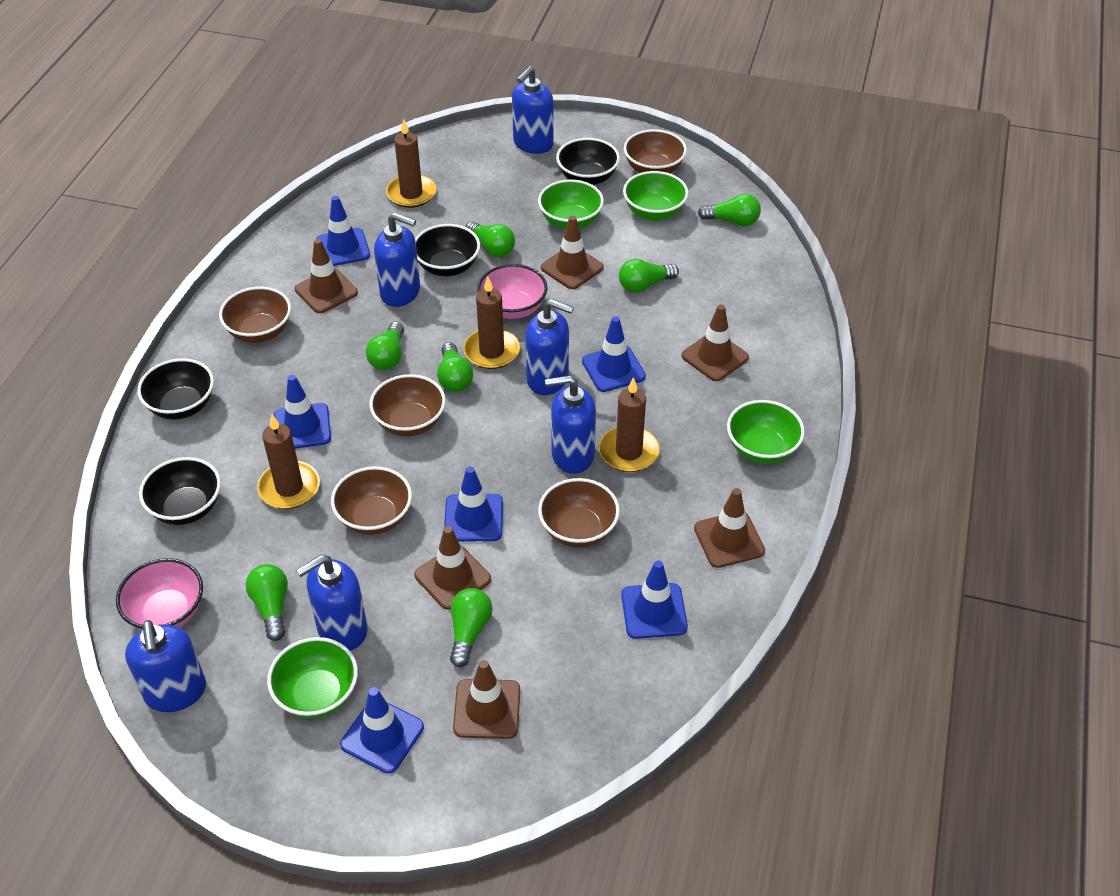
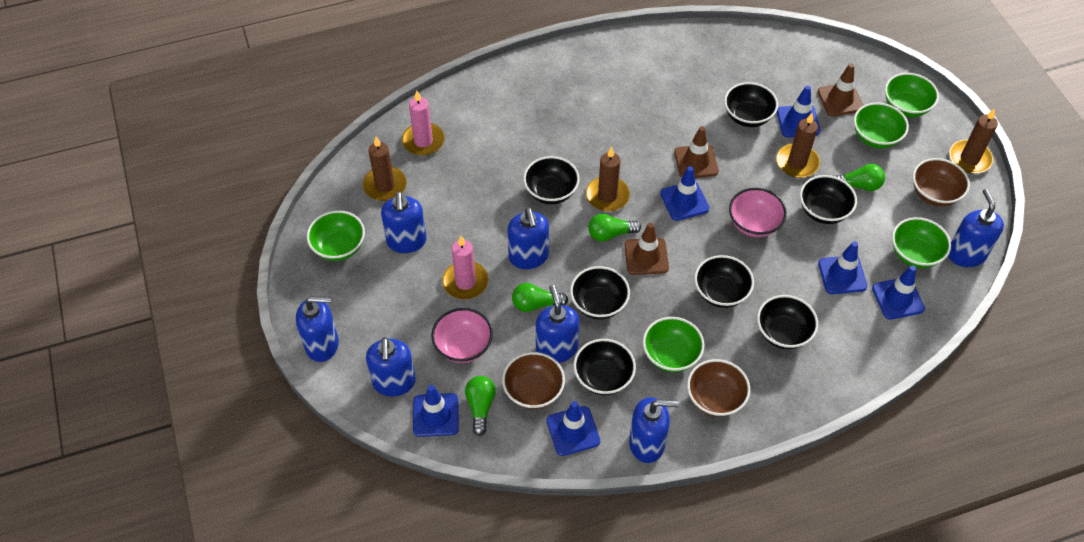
black bowl: 4 -> 7
blue soap dispenser: 6 -> 7
brown bowl: 5 -> 3
brown traffic cone: 6 -> 3
green bowl: 4 -> 5
green light bulb: 7 -> 4
pink candle: 0 -> 2

